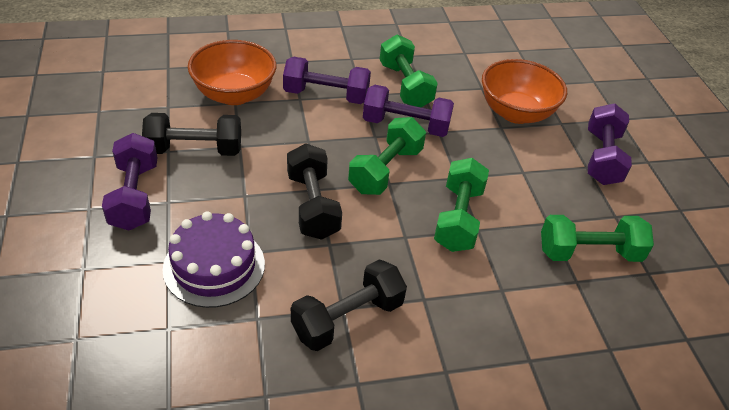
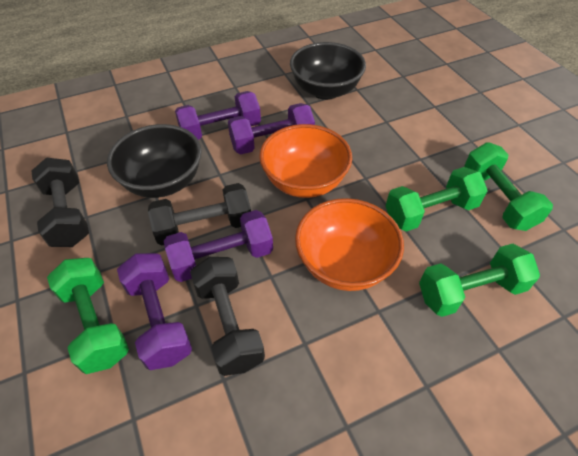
black bowl: 0 -> 2
purple cake: 1 -> 0

